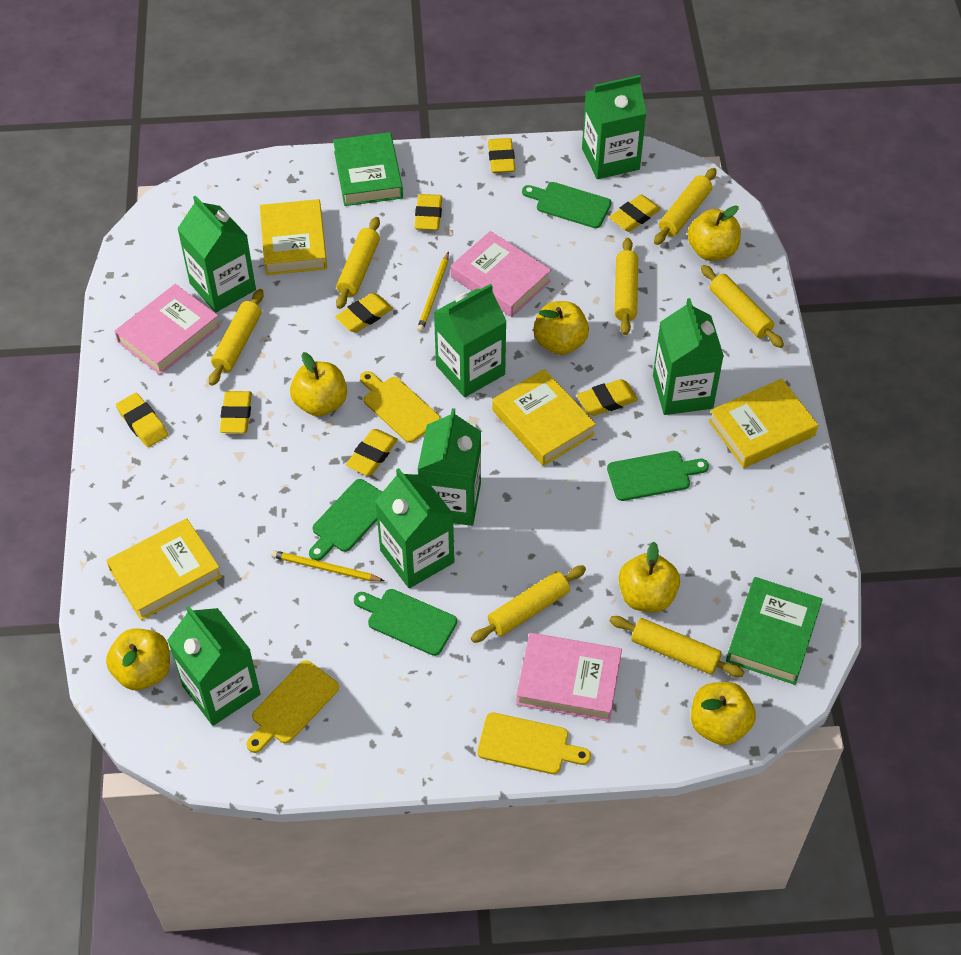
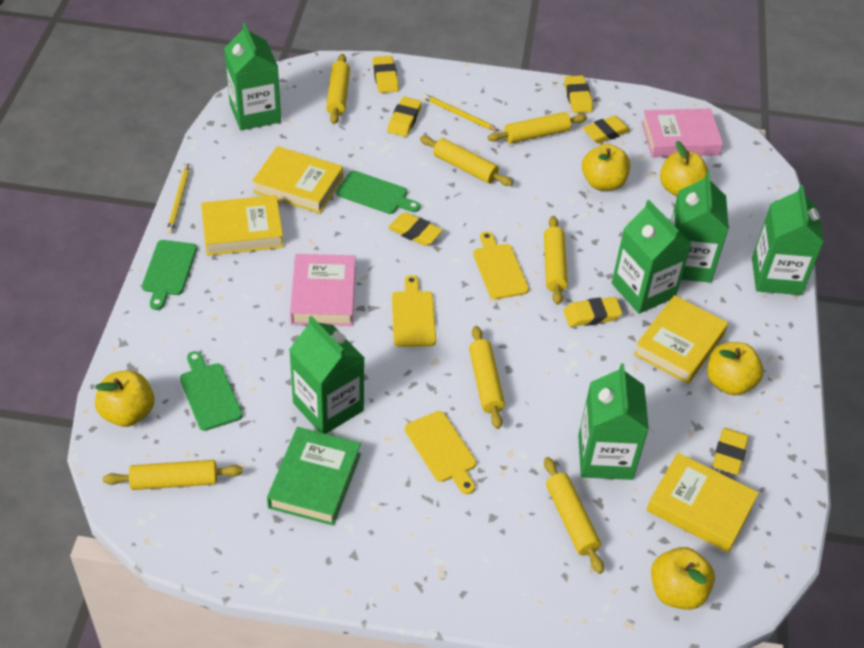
green book: 2 -> 1
green carton: 7 -> 6
green cutting board: 4 -> 3
pink book: 3 -> 2
yellow apple: 6 -> 5
yellow eraser: 8 -> 7

